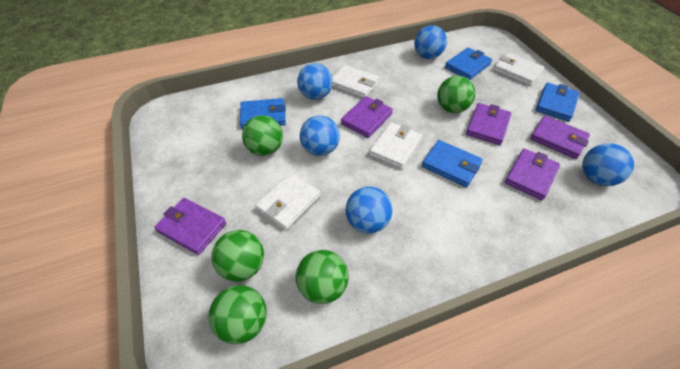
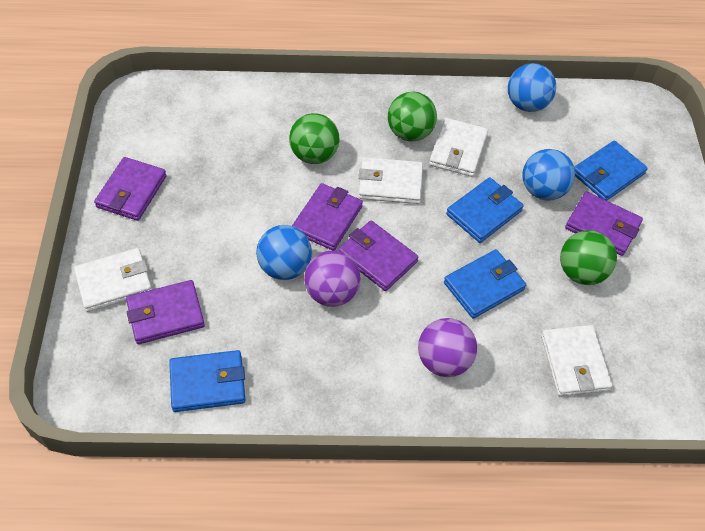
blue ball: 5 -> 3
green ball: 5 -> 3
purple ball: 0 -> 2

